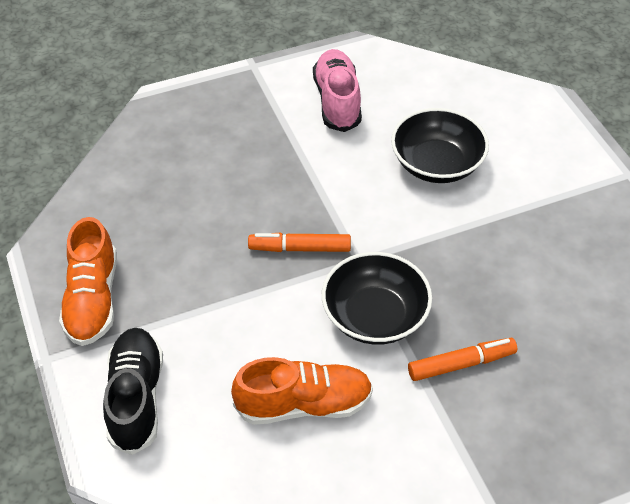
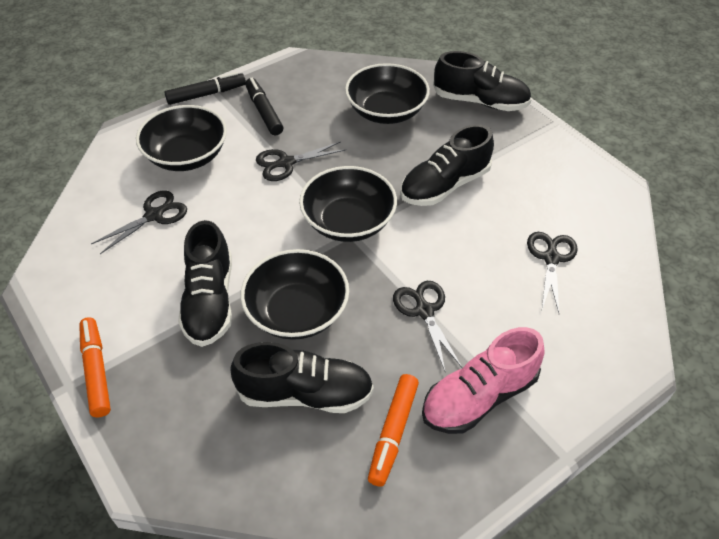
black bowl: 2 -> 4
black marker: 0 -> 2
black scissors: 0 -> 4
black shoe: 1 -> 4
orange shoe: 2 -> 0

